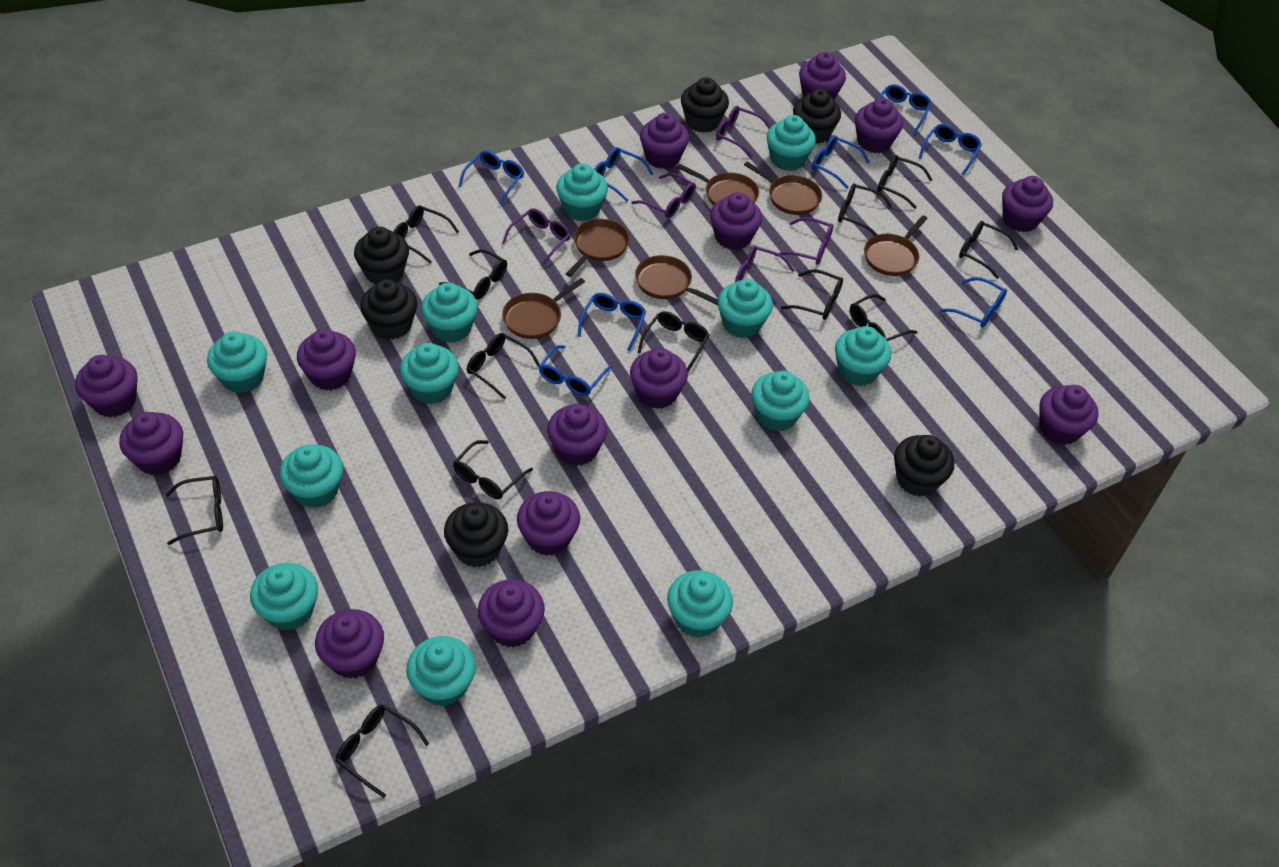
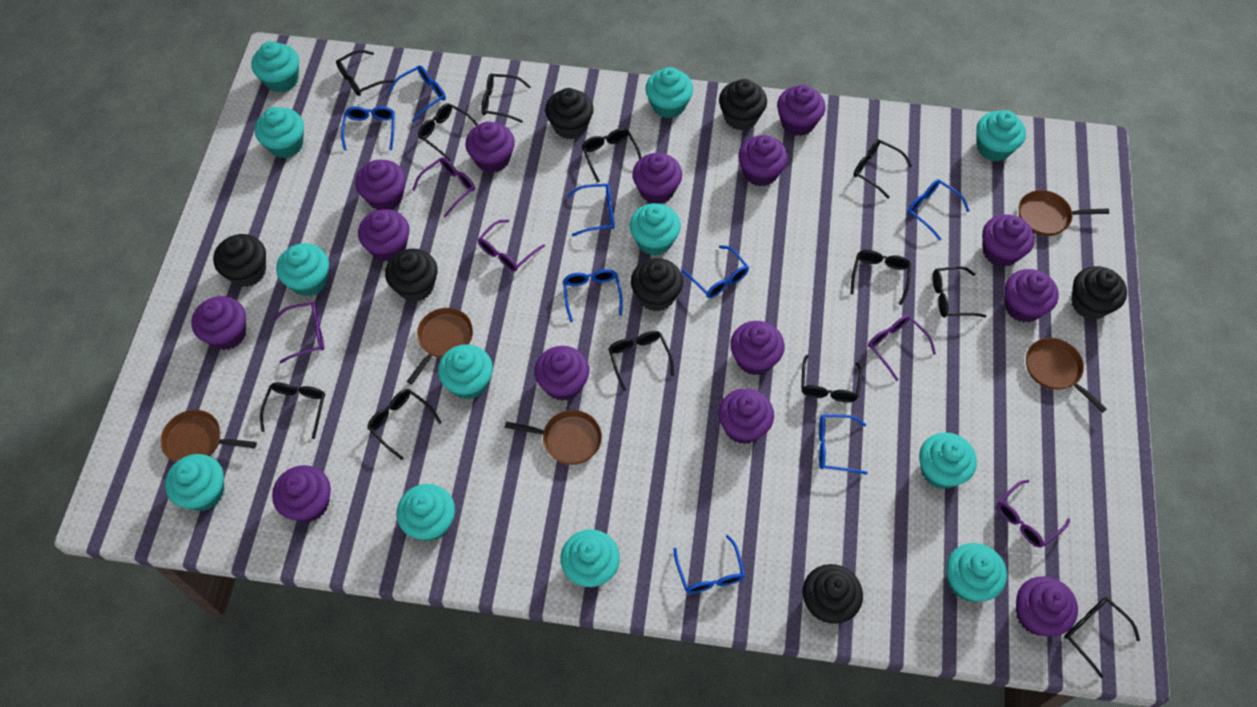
black cupcake: 6 -> 7
brown pan: 6 -> 5

